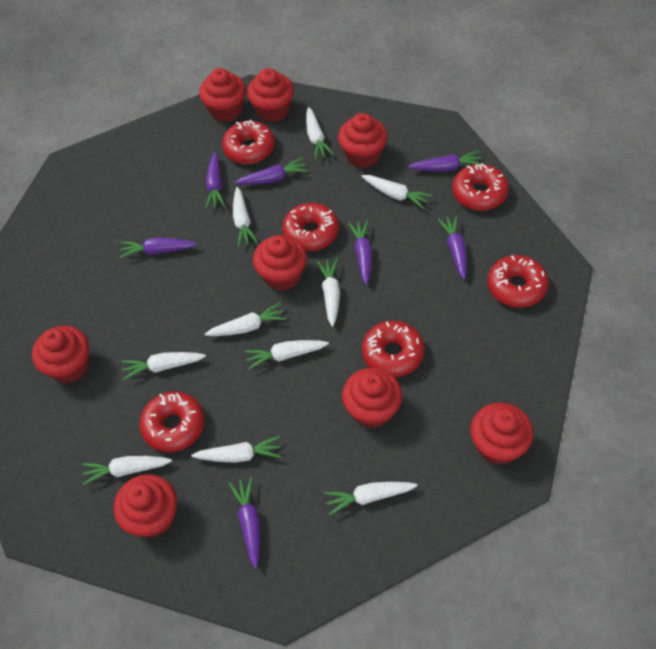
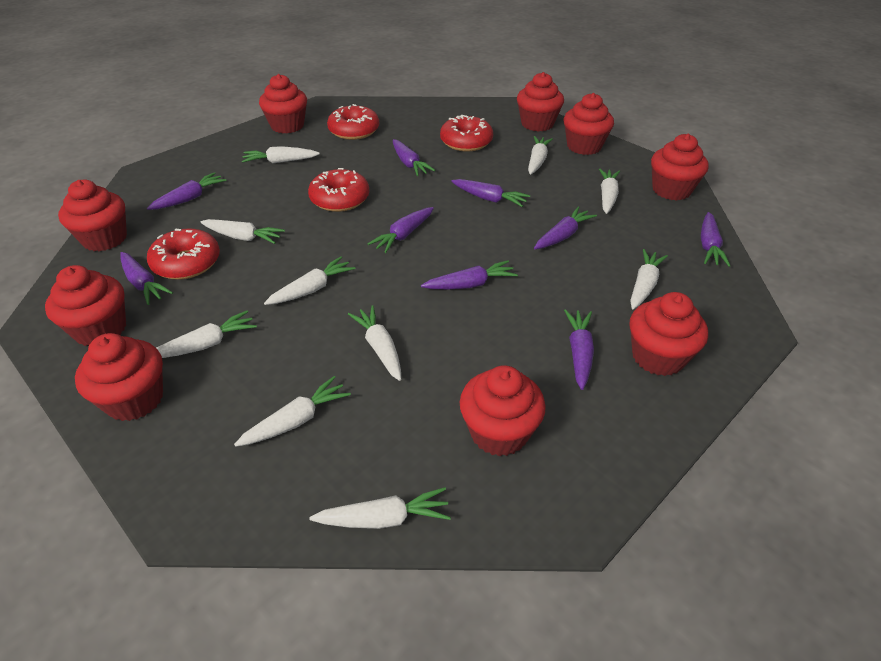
purple carrot: 7 -> 9
red cupcake: 8 -> 9
red donut: 6 -> 4

